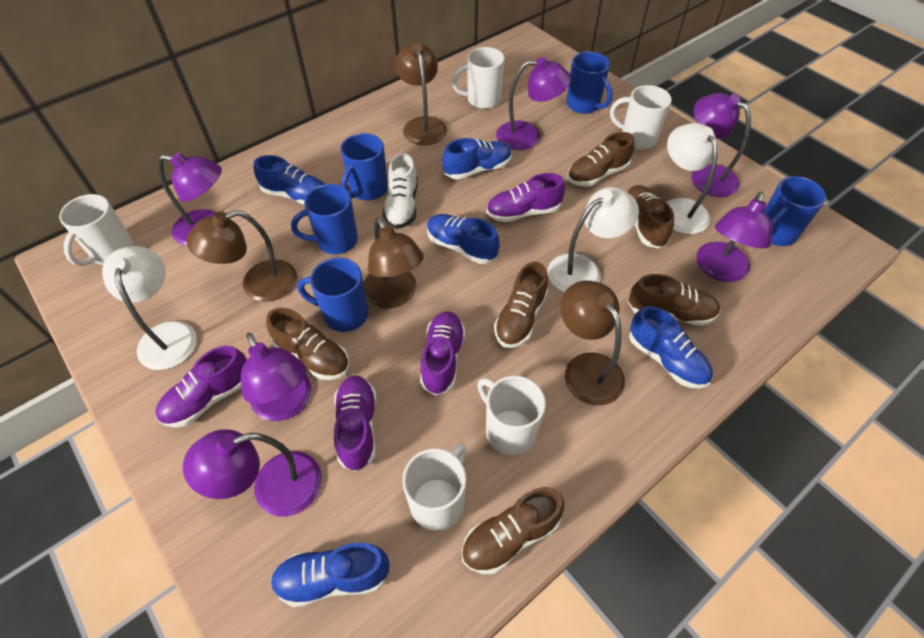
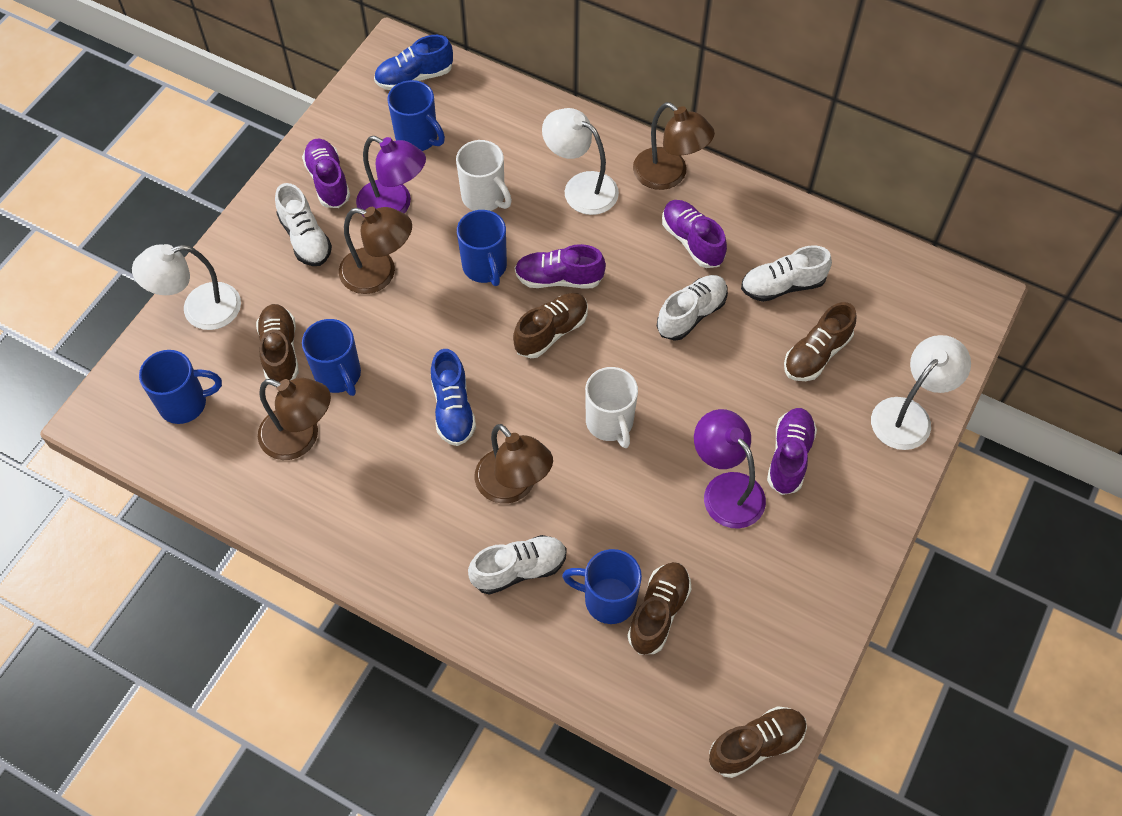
blue shoe: 5 -> 2
brown shoe: 6 -> 5
purple lamp: 6 -> 2
white mug: 5 -> 2
white shoe: 1 -> 4

